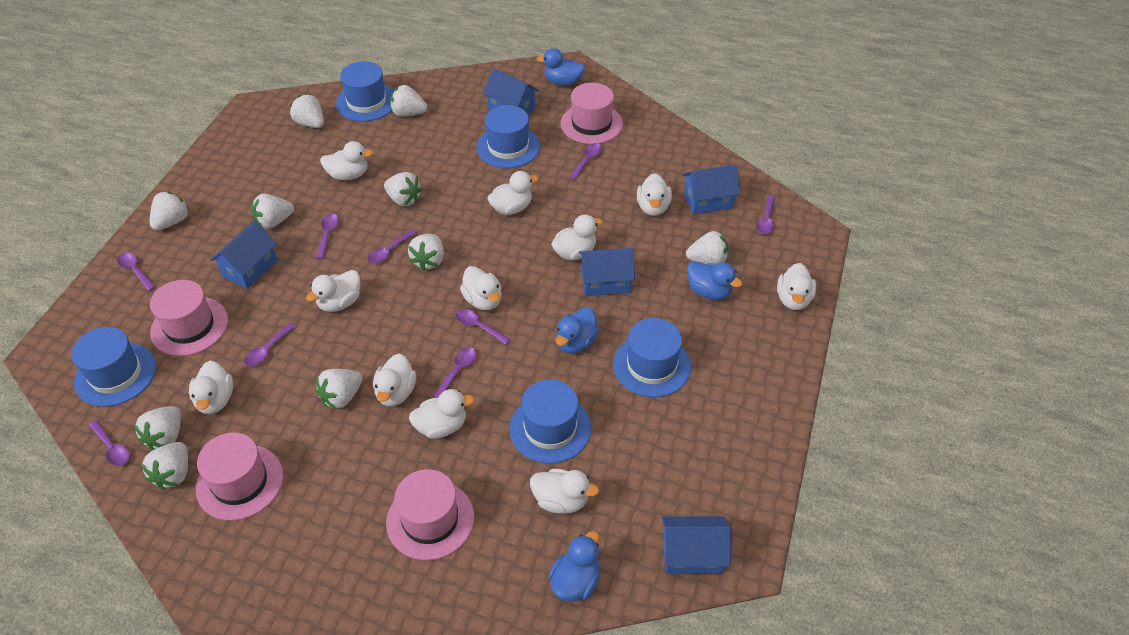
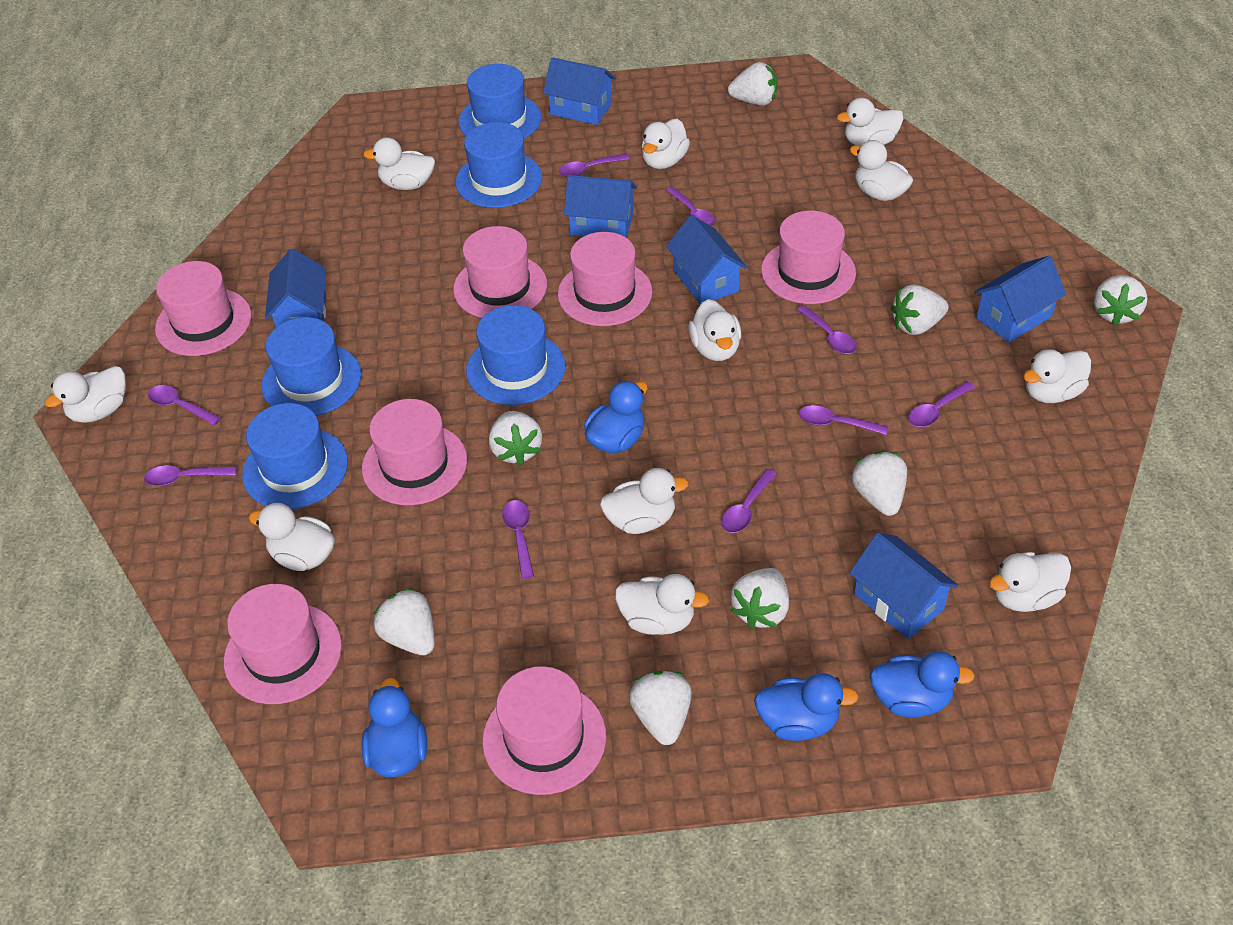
blue house: 5 -> 6
pink hat: 4 -> 7
white strawberry: 10 -> 8

